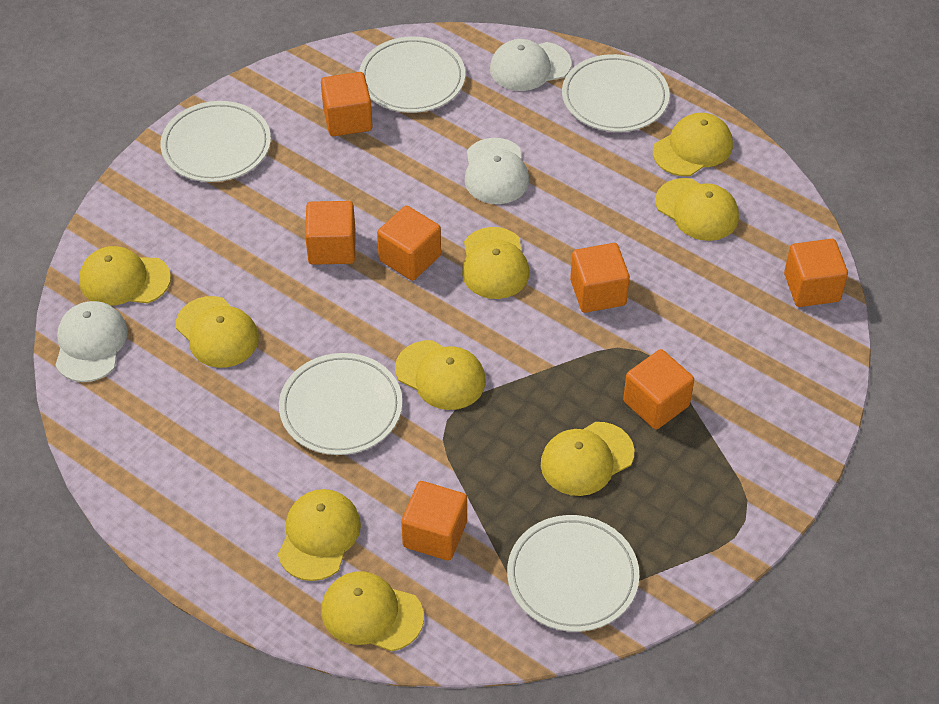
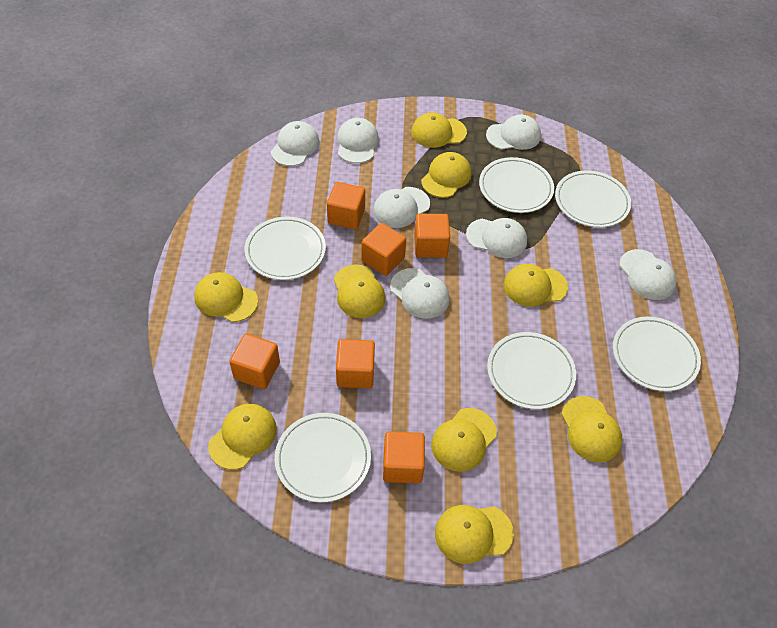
orange cube: 7 -> 6
white cap: 3 -> 7
white plate: 5 -> 6

